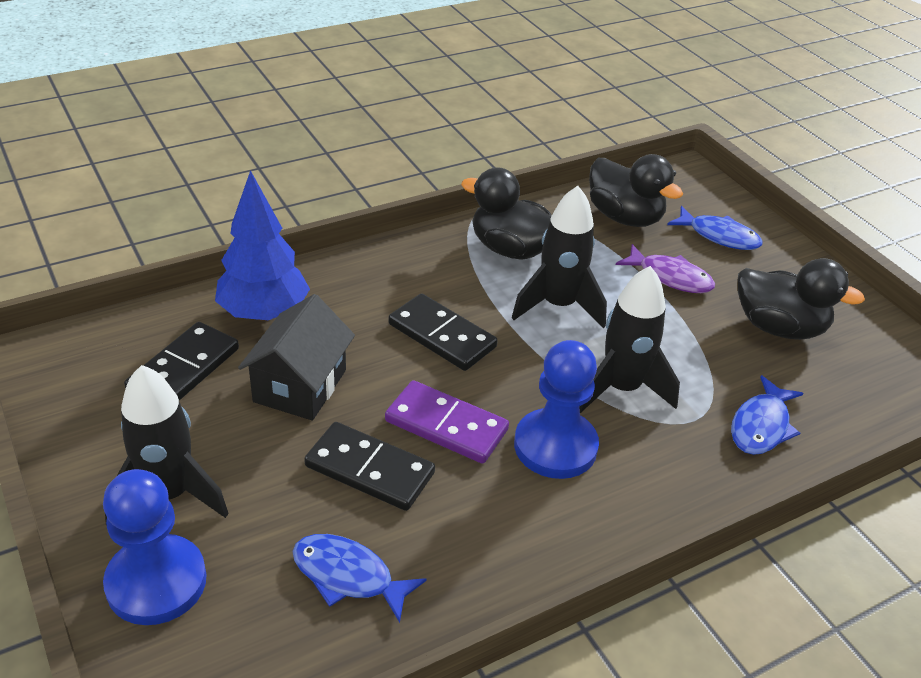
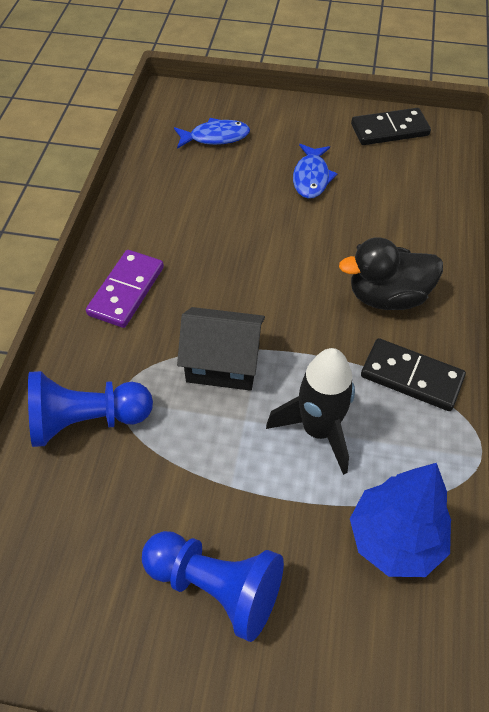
black domino: 3 -> 2
black duck: 3 -> 1
black rocket: 3 -> 1
blue fish: 3 -> 2
purple fish: 1 -> 0

